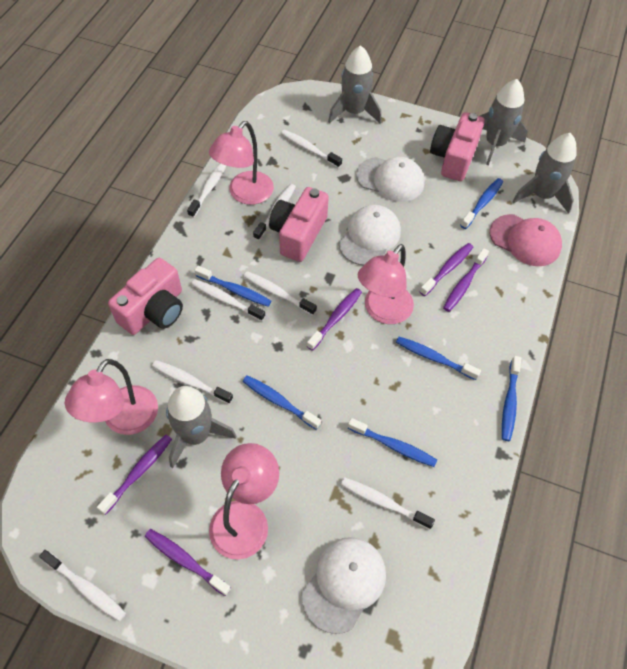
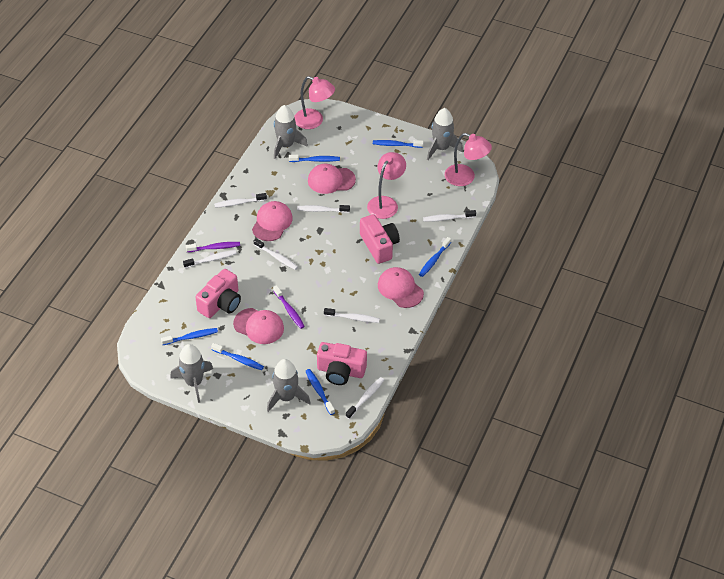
pink cap: 1 -> 4
pink lamp: 4 -> 3
purple toothbrush: 5 -> 2
white cap: 3 -> 0
white toothbrush: 8 -> 7

